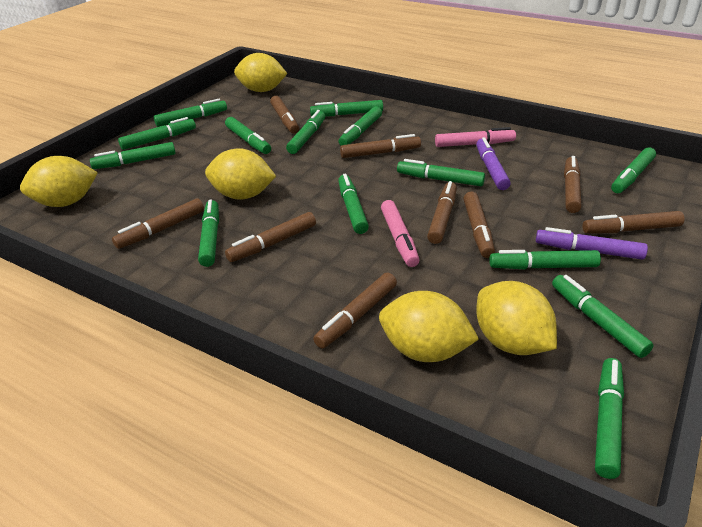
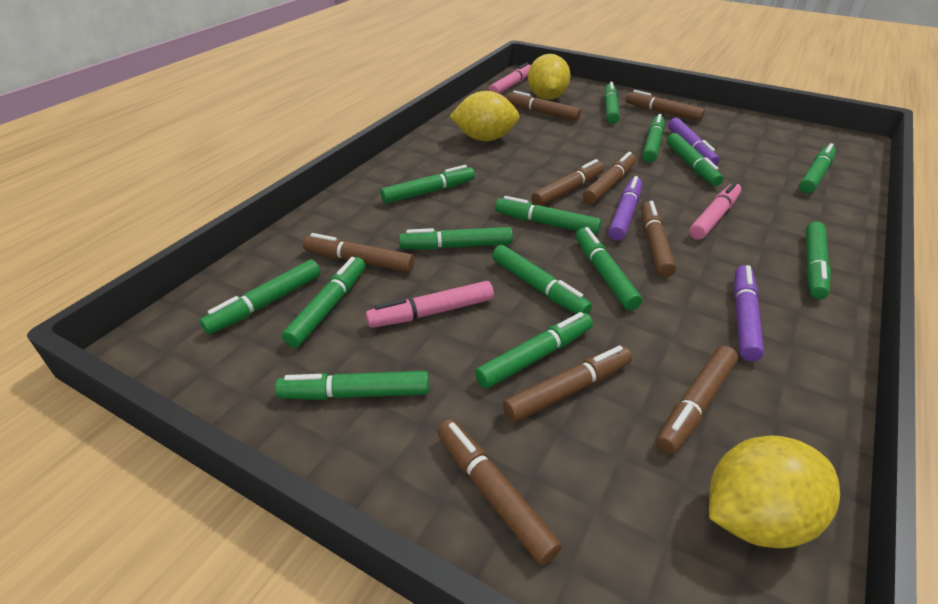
pink marker: 2 -> 3
purple marker: 2 -> 3
yellow lemon: 5 -> 3

